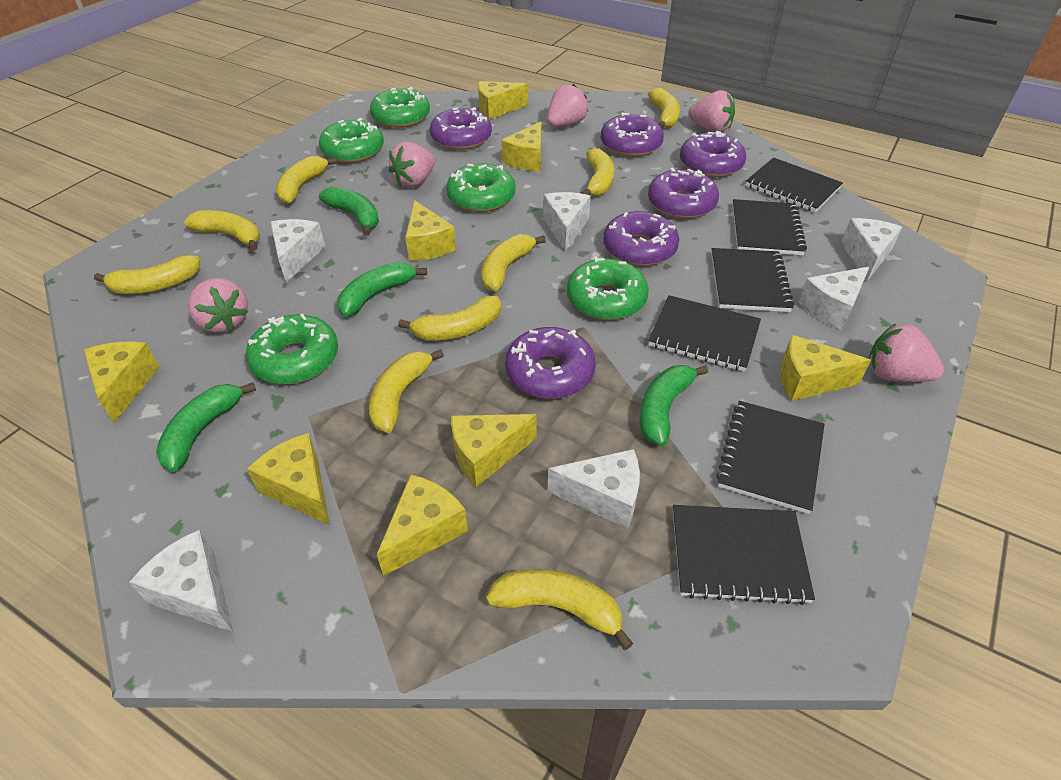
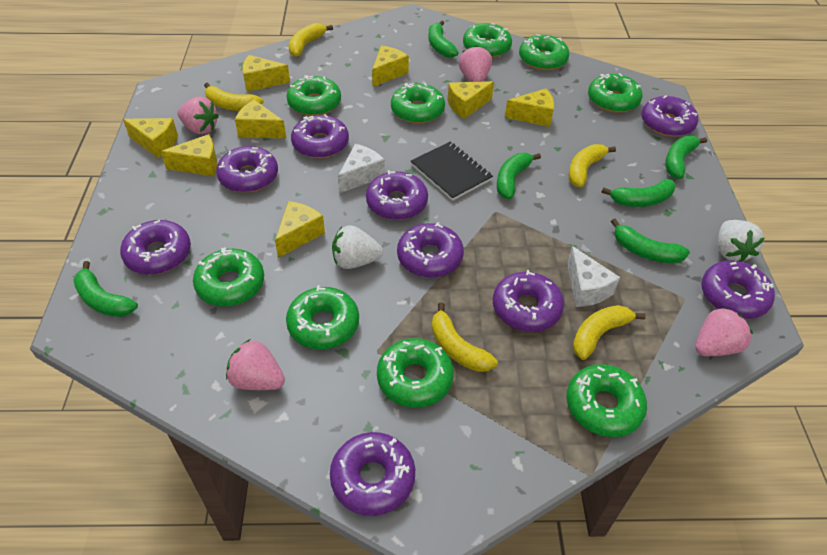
black notebook: 6 -> 1
green banana: 4 -> 6
green donut: 5 -> 9
pink strawberry: 5 -> 4
purple donut: 6 -> 9
white cheese: 6 -> 2
white strawberry: 0 -> 2
yellow banana: 9 -> 5

